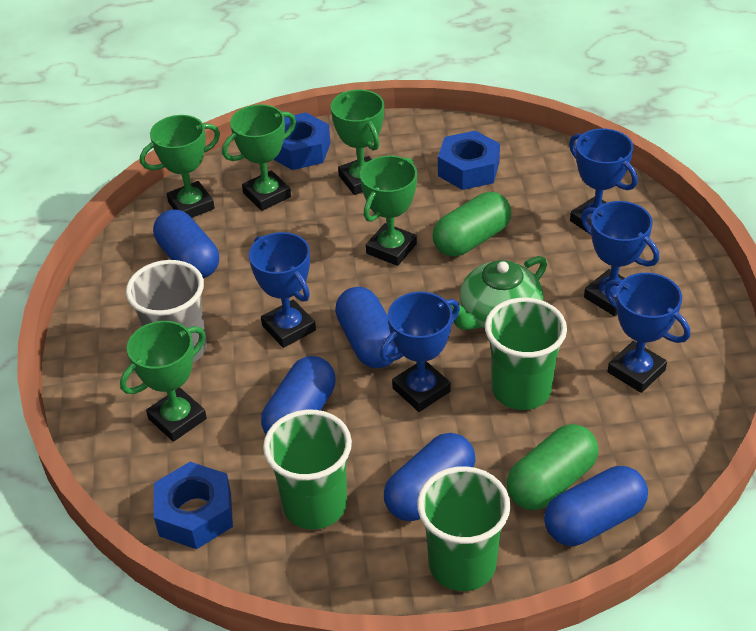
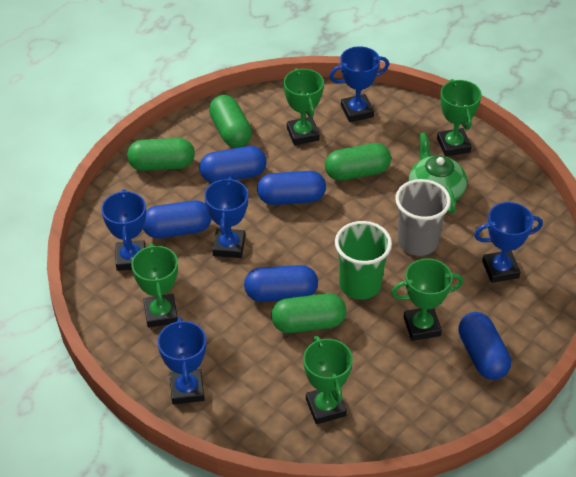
blue nut: 3 -> 0
green capsule: 2 -> 4
green cup: 3 -> 1

